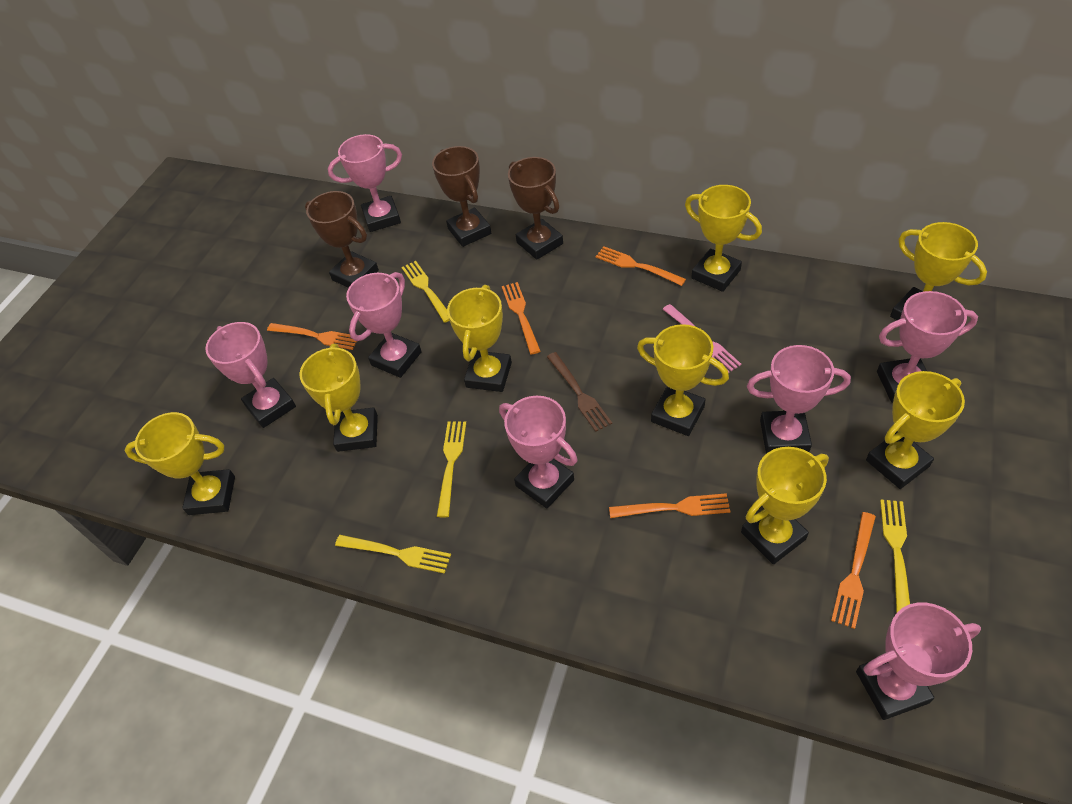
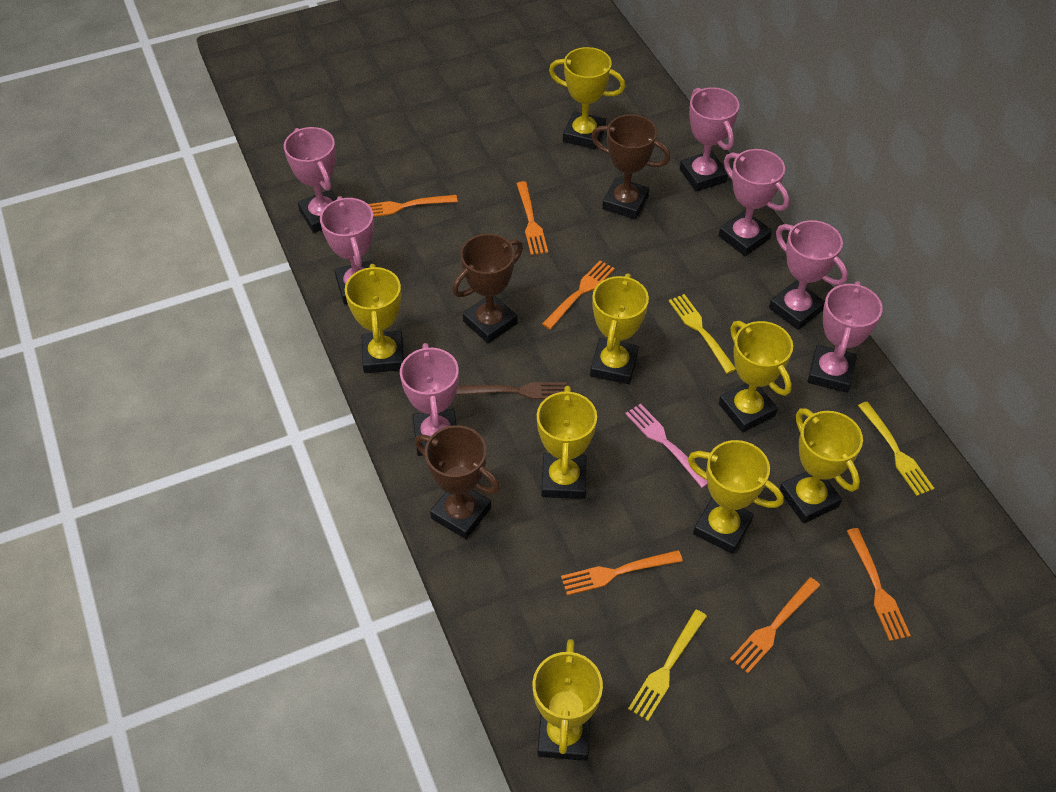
orange fork: 5 -> 6
yellow fork: 4 -> 3

